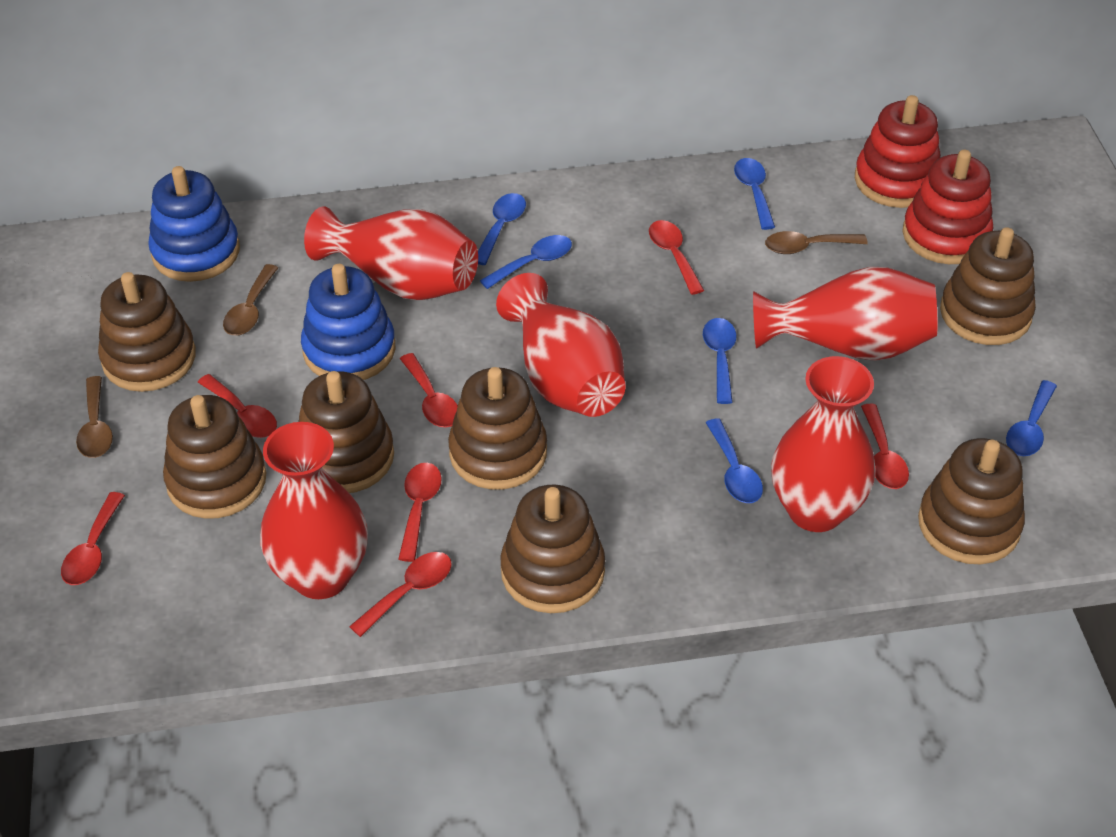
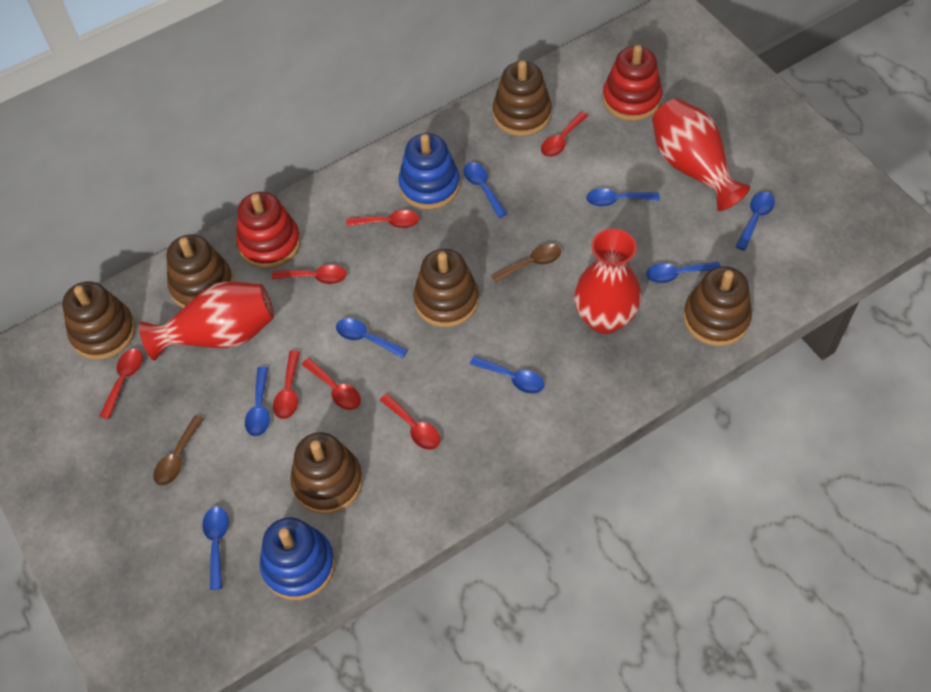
blue spoon: 6 -> 8
brown spoon: 3 -> 2
brown stacking toy: 7 -> 6
red vase: 5 -> 3

